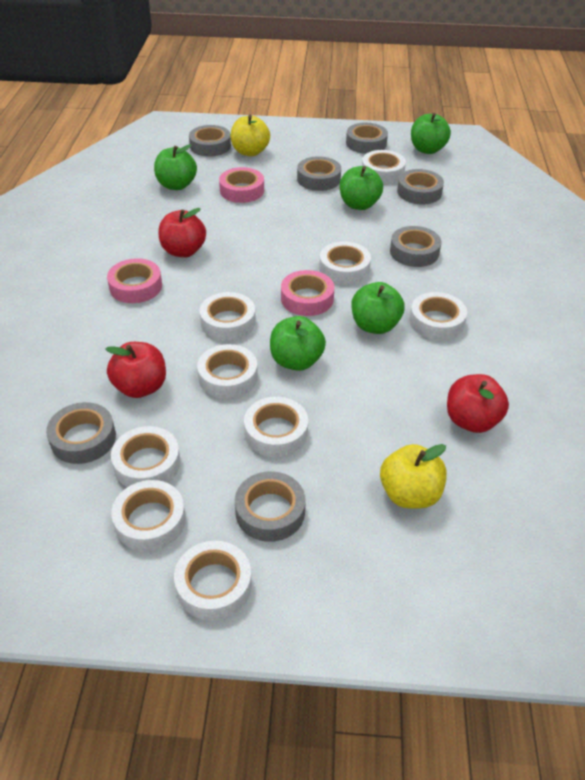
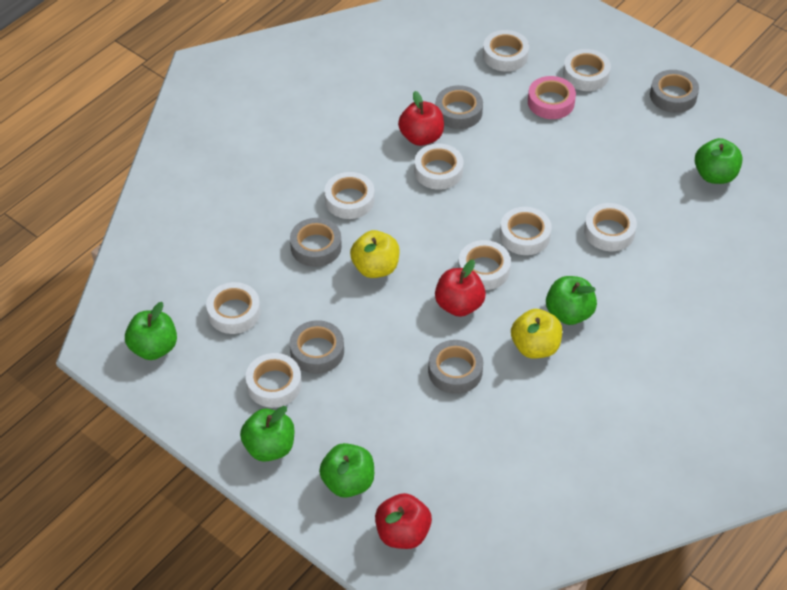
grey tape: 7 -> 5
pink tape: 3 -> 1

